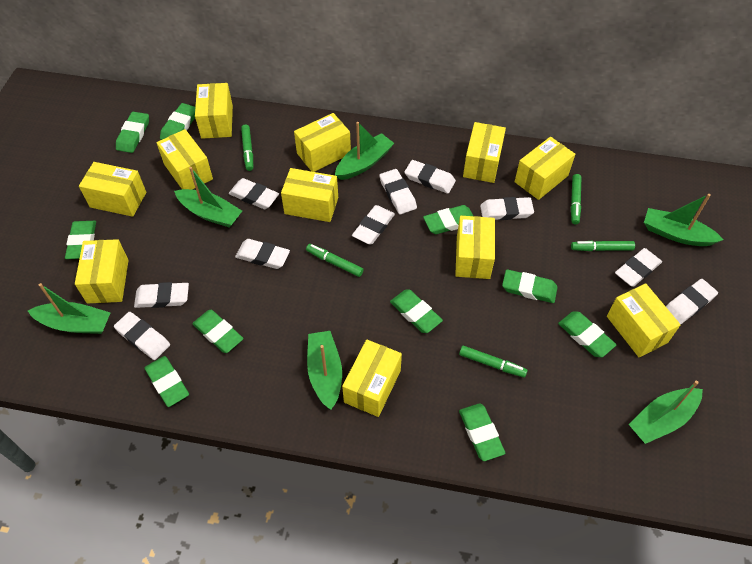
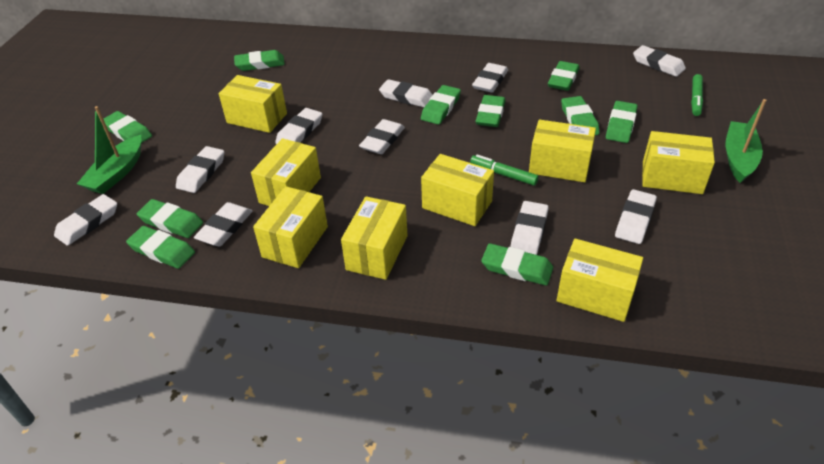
green boat: 6 -> 2
green marker: 5 -> 2
yellow box: 11 -> 8

